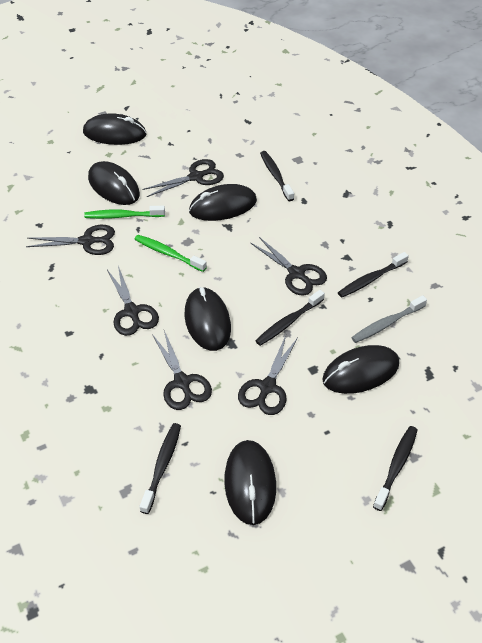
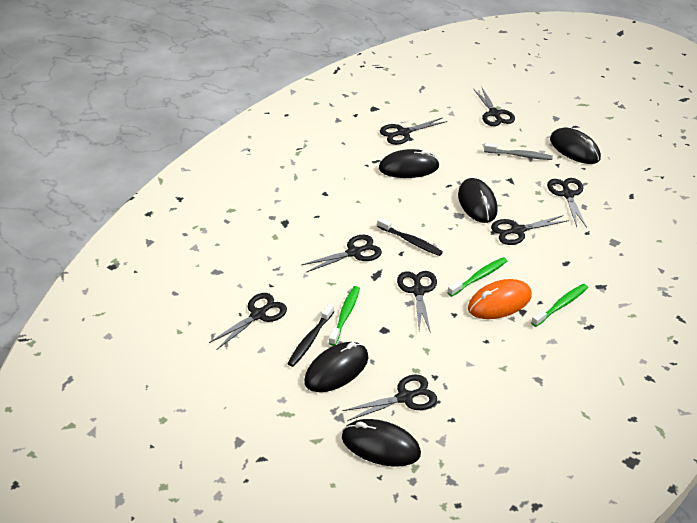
black mouse: 6 -> 5
black scissors: 6 -> 8
black toothbrush: 5 -> 2
green toothbrush: 2 -> 3
orange mouse: 0 -> 1

